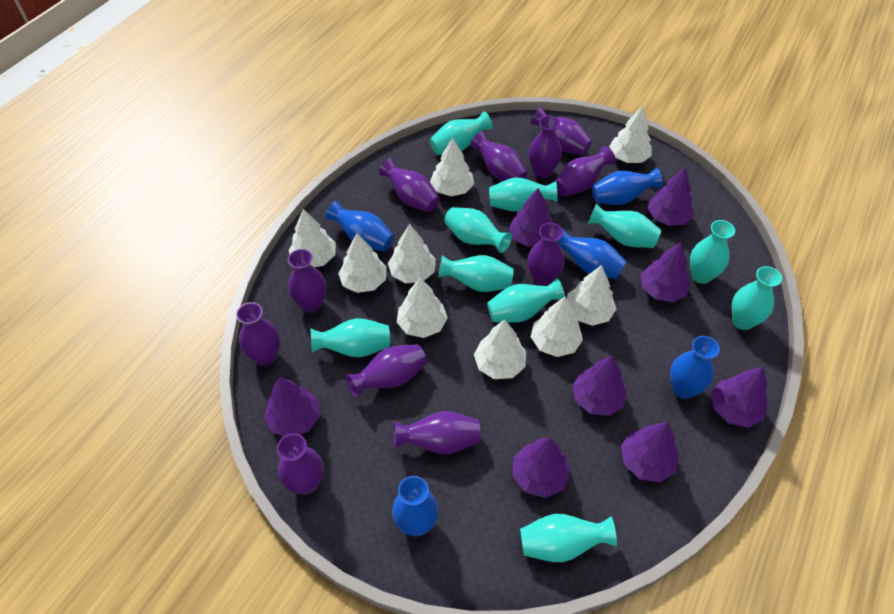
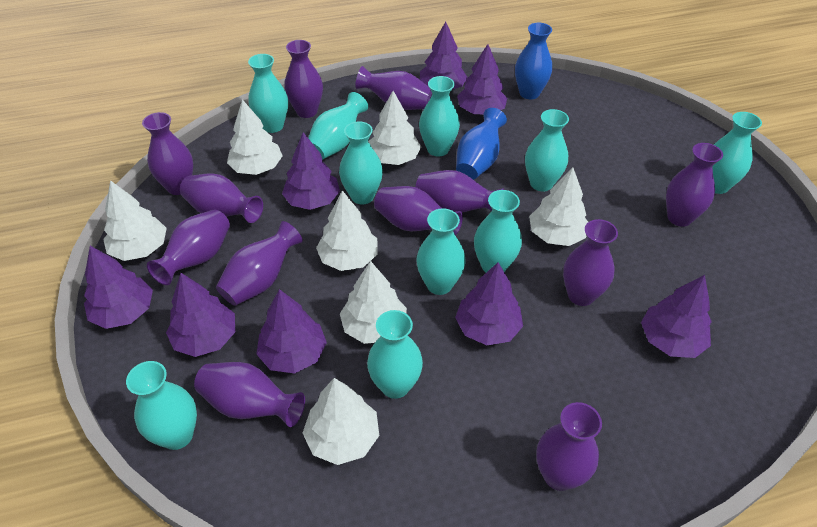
blue vase: 5 -> 2
purple vase: 11 -> 12
white tree: 9 -> 7

